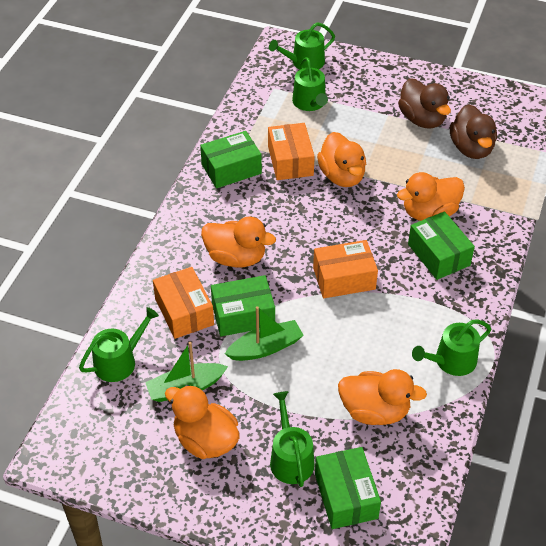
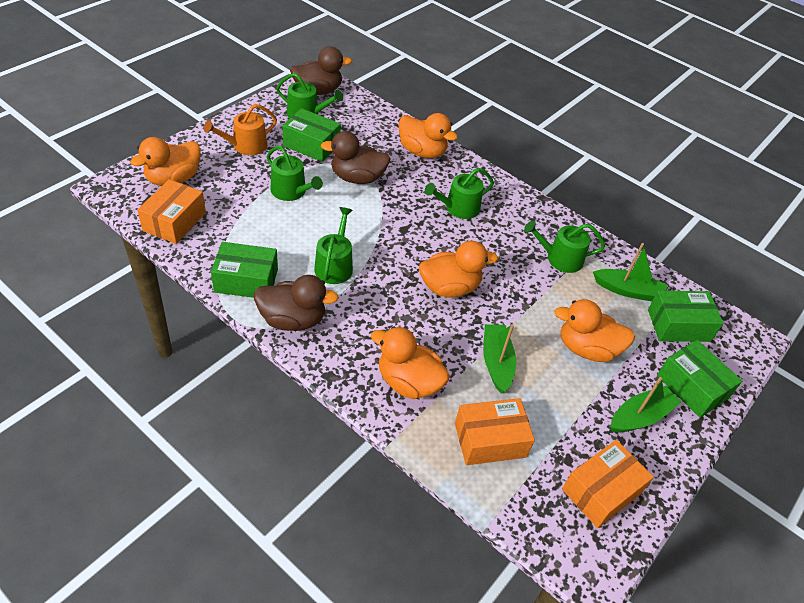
brown duck: 2 -> 3
green boat: 2 -> 3
orange watering can: 0 -> 1

